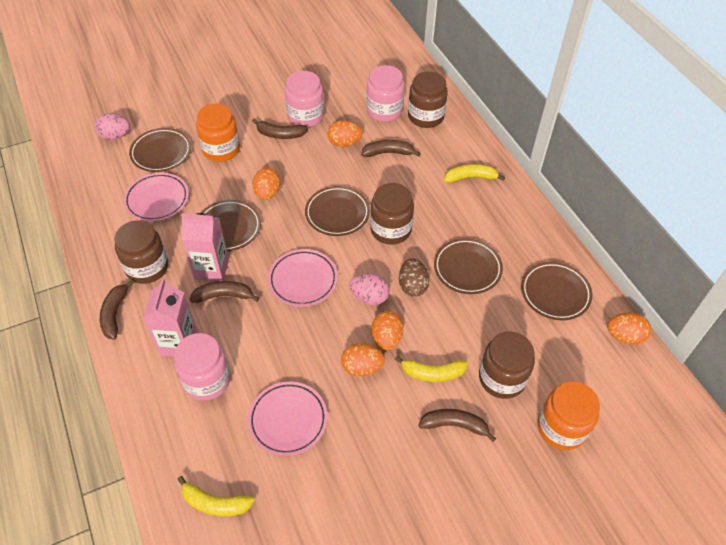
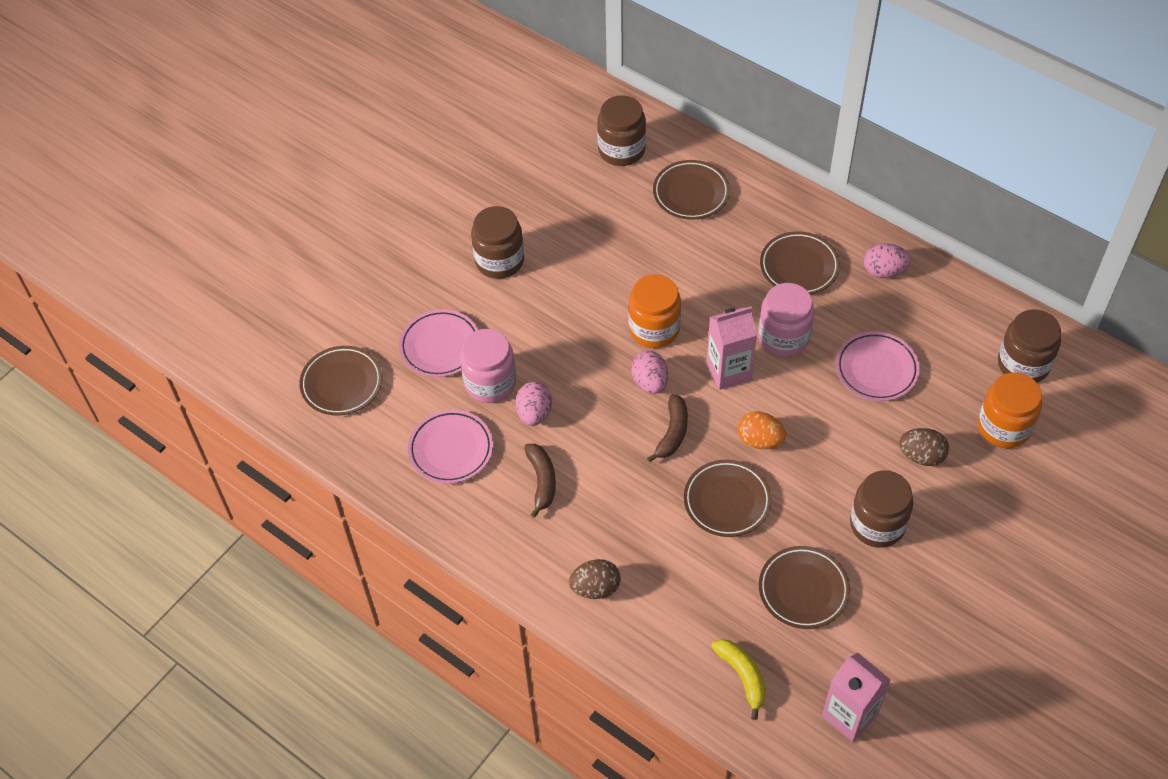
brown banana: 5 -> 2
brown egg: 1 -> 2
orange egg: 5 -> 1
pink egg: 2 -> 3
pink jar: 3 -> 2
yellow banana: 3 -> 1

